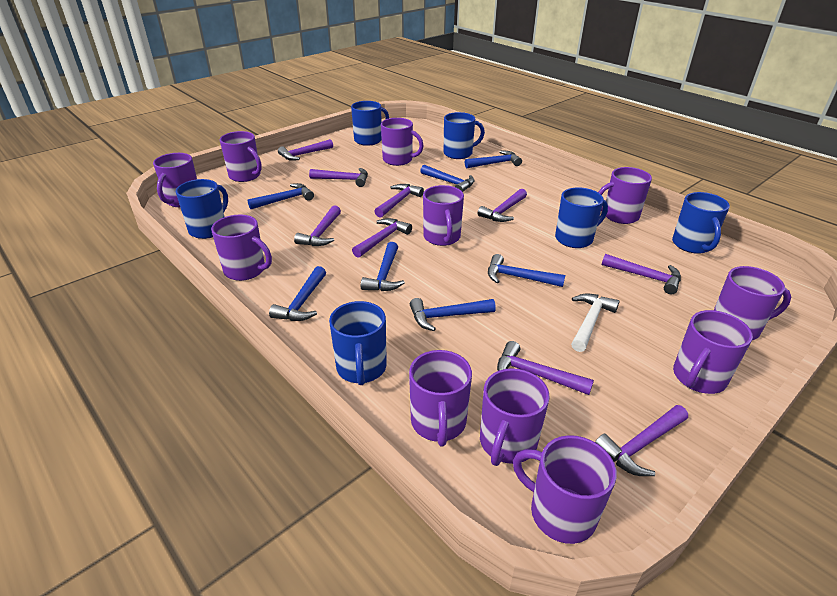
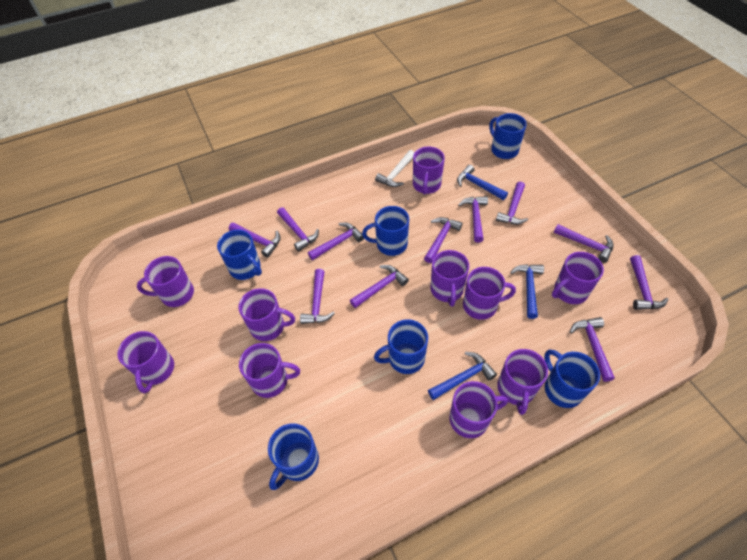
blue hammer: 7 -> 3
purple hammer: 9 -> 11
purple mug: 11 -> 10

